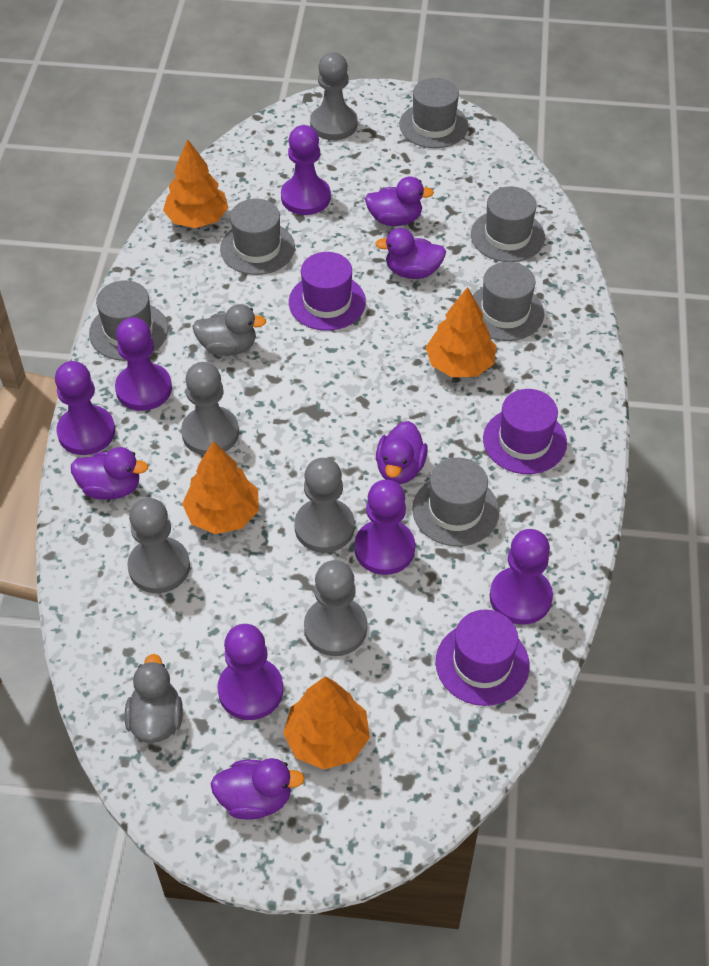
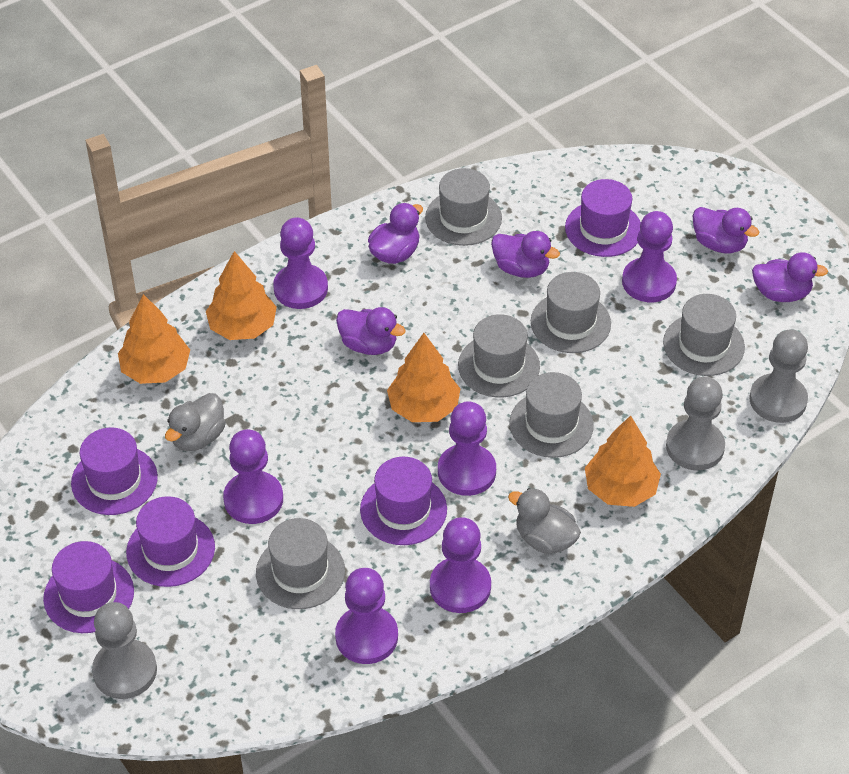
grey pawn: 5 -> 3
purple hat: 3 -> 5

